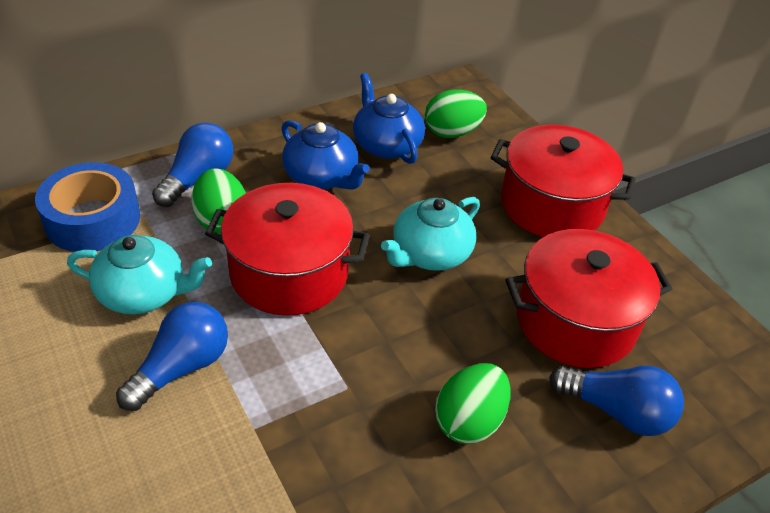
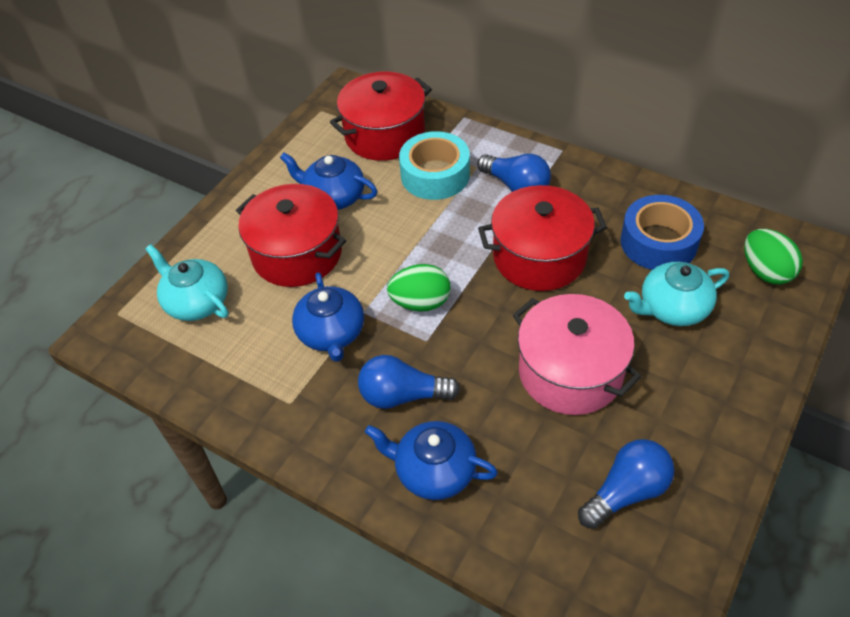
blue teapot: 2 -> 3
green egg: 3 -> 2
pink pot: 0 -> 1
turquoise tape: 0 -> 1

